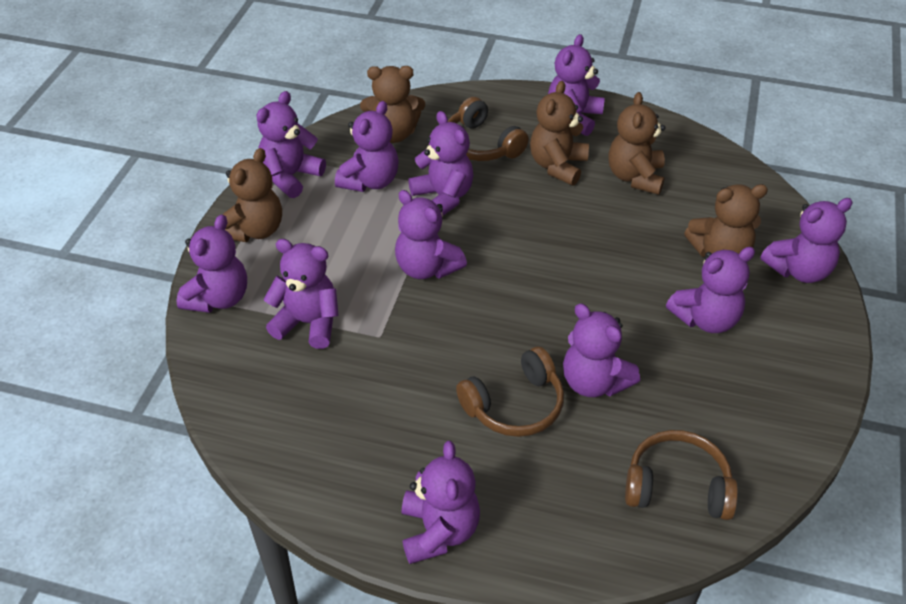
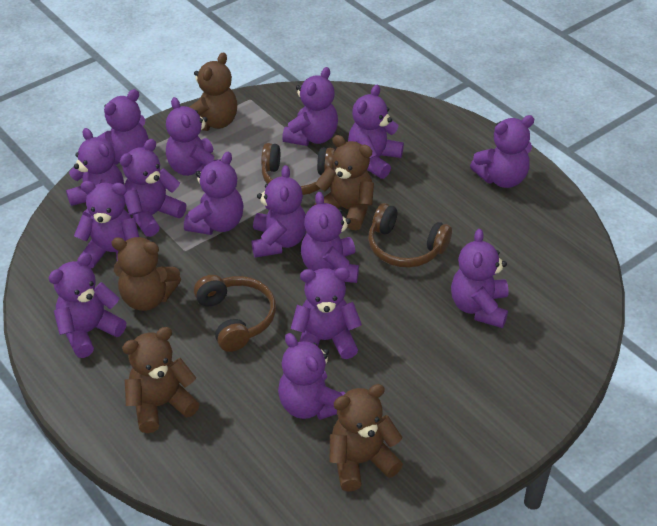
purple teddy bear: 11 -> 15

